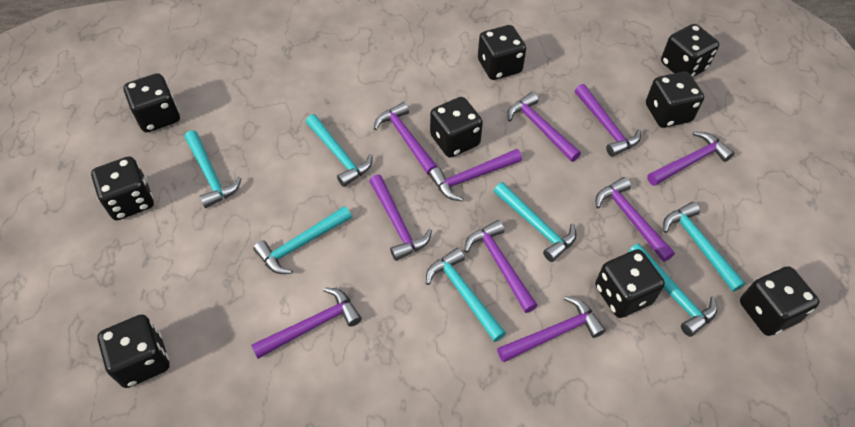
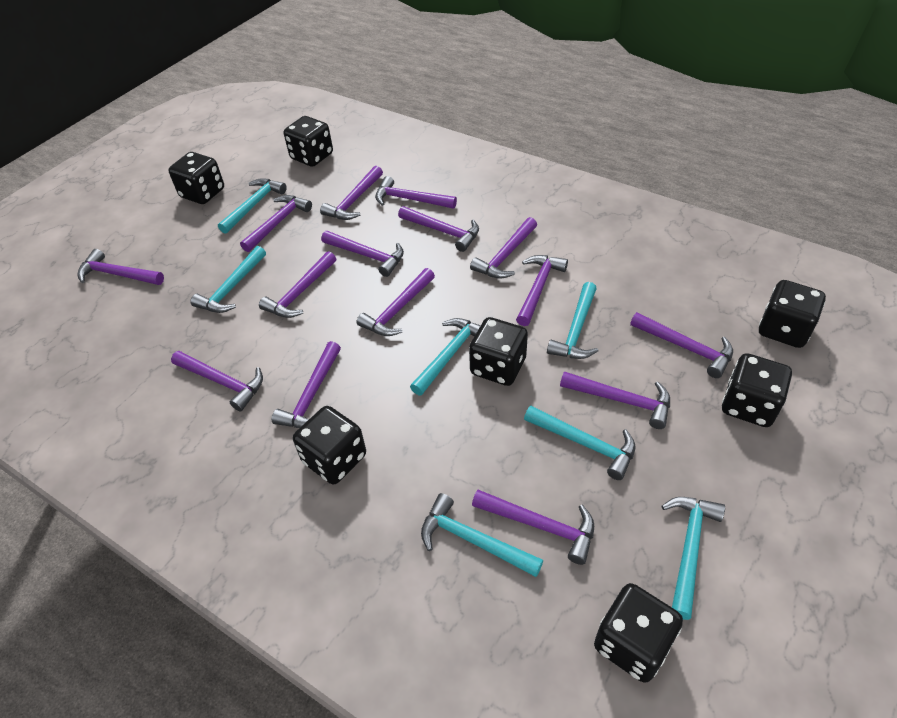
black dice: 9 -> 7
purple hammer: 10 -> 15

